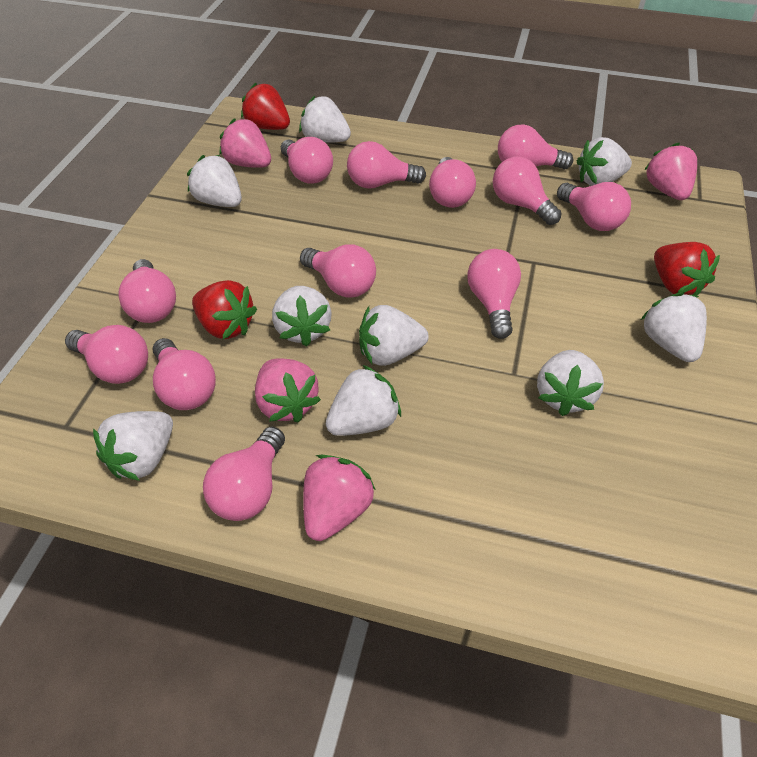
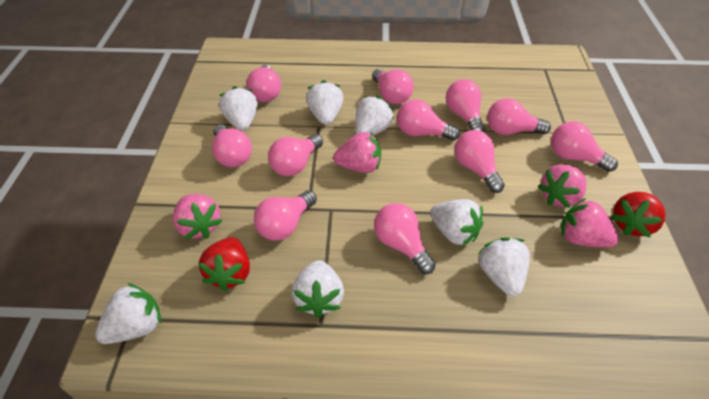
pink light bulb: 12 -> 11
red strawberry: 3 -> 2
white strawberry: 9 -> 7

